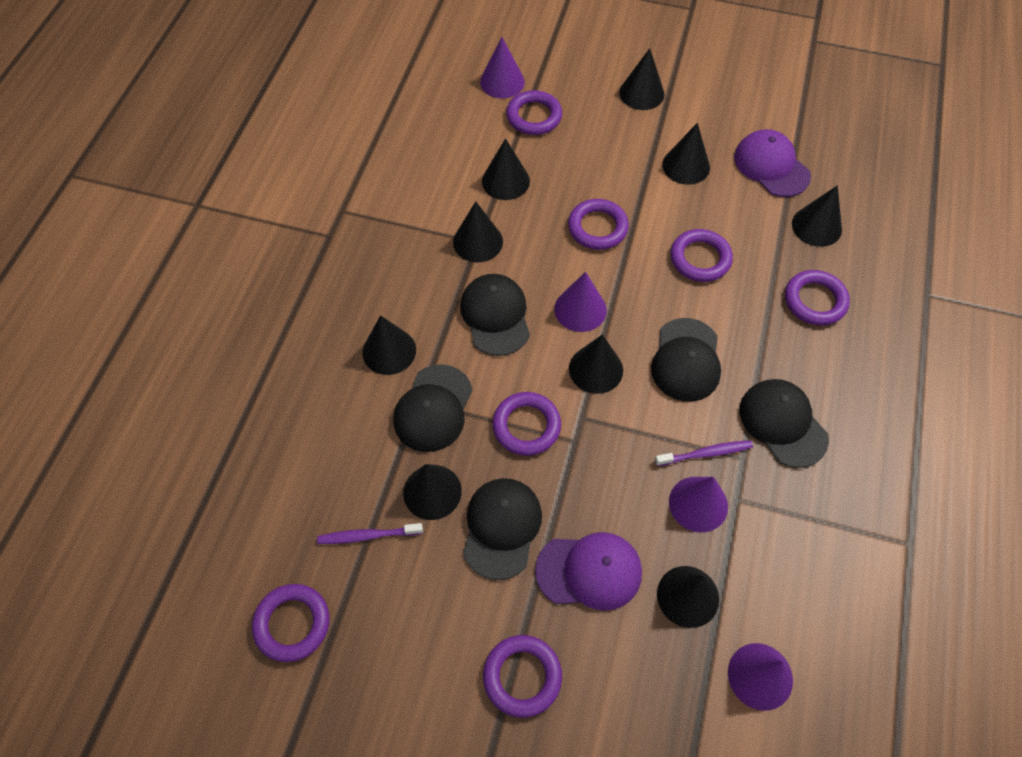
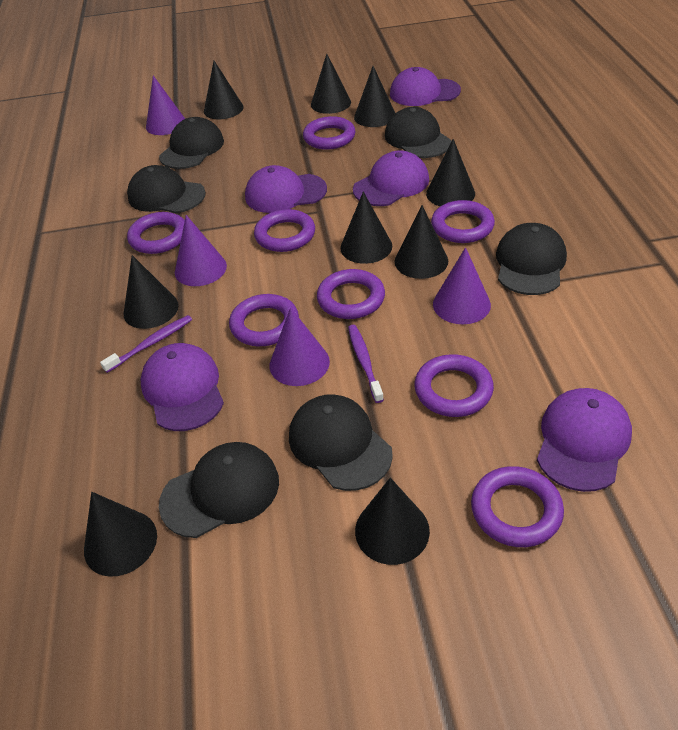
black cap: 5 -> 6
purple cap: 2 -> 5
purple ring: 7 -> 8

